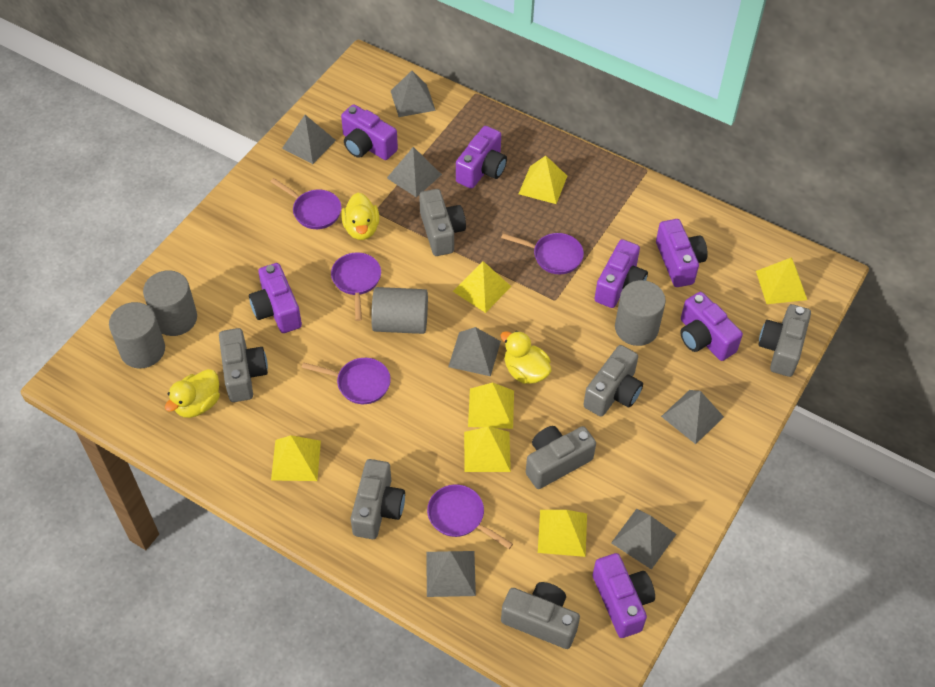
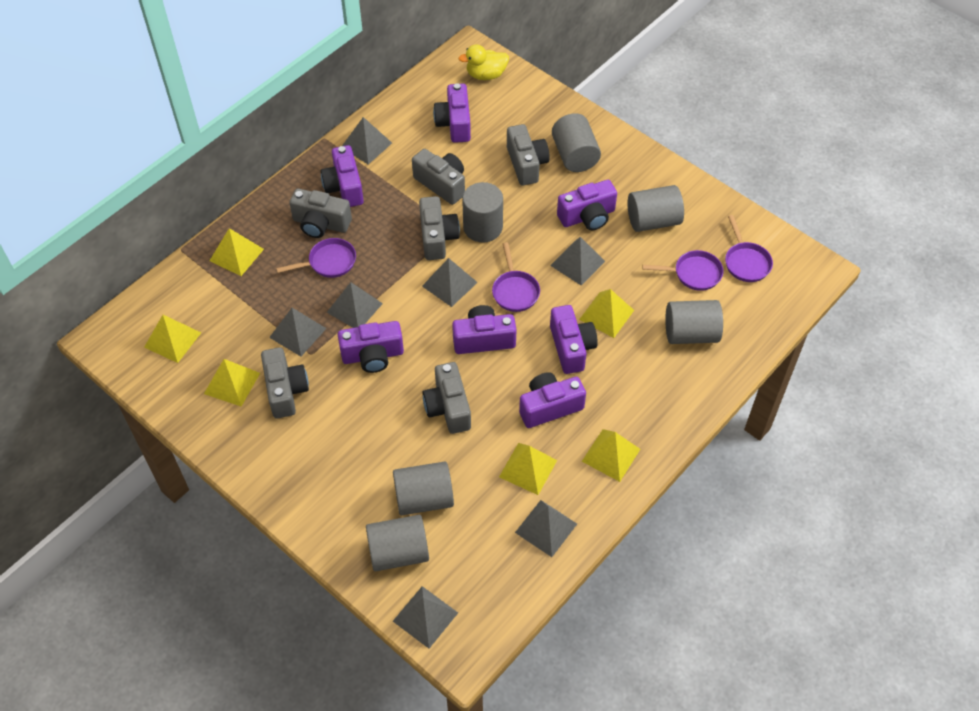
grey camera: 7 -> 6
grey cylinder: 4 -> 6
purple pan: 5 -> 4
yellow duck: 3 -> 1
yellow pyramid: 7 -> 6

